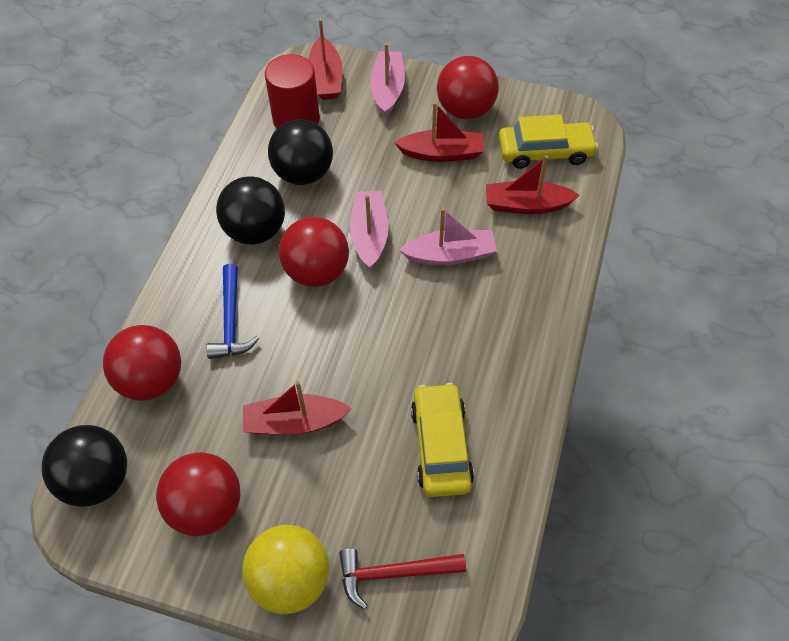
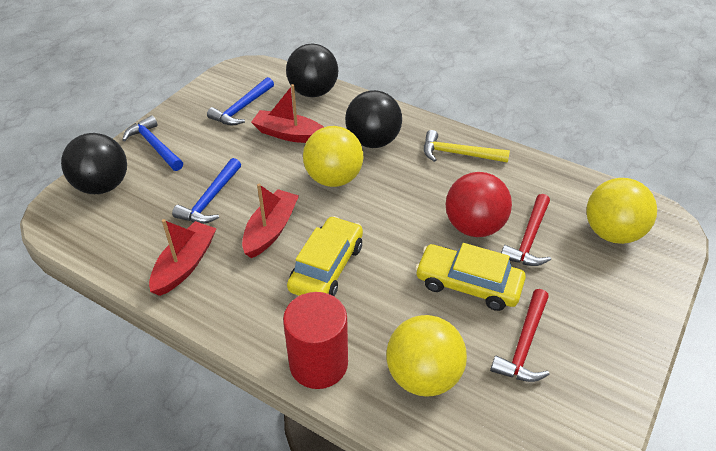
blue hammer: 1 -> 3
pink boat: 3 -> 0
red ball: 4 -> 1
red boat: 4 -> 3
red hammer: 1 -> 2
yellow ball: 1 -> 3
yellow hammer: 0 -> 1

